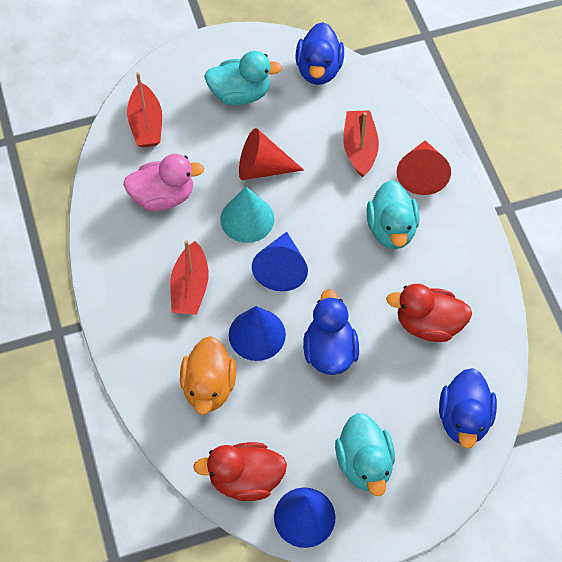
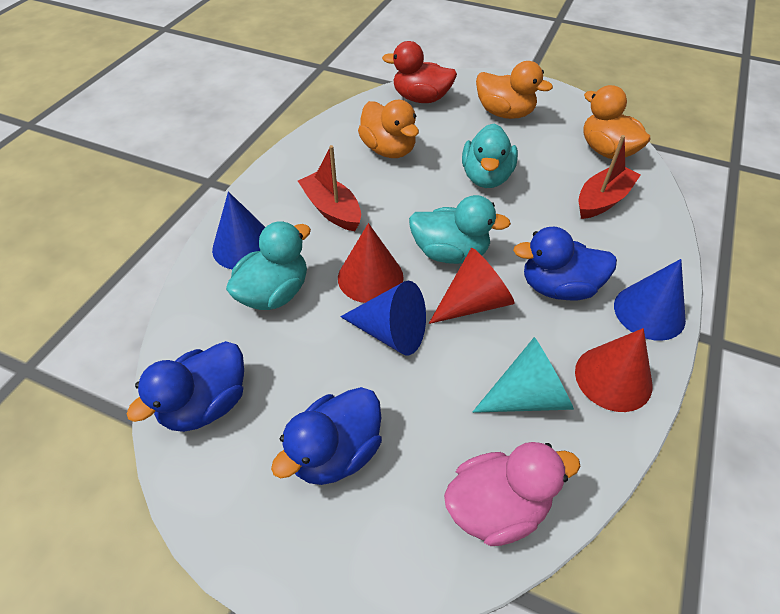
orange duck: 1 -> 3
red boat: 3 -> 2
red cone: 2 -> 3
red duck: 2 -> 1

